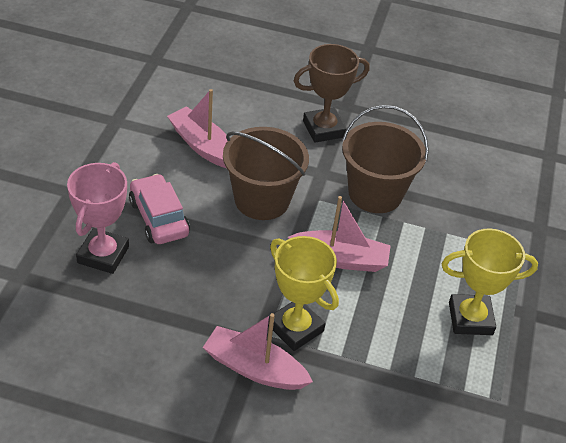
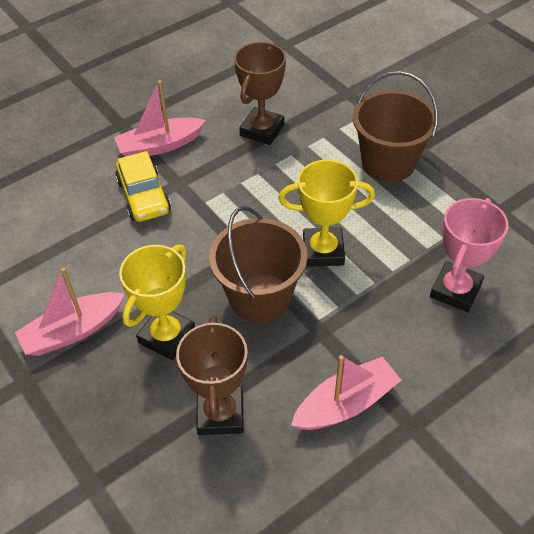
brown trophy: 1 -> 2
pink car: 1 -> 0
yellow car: 0 -> 1

